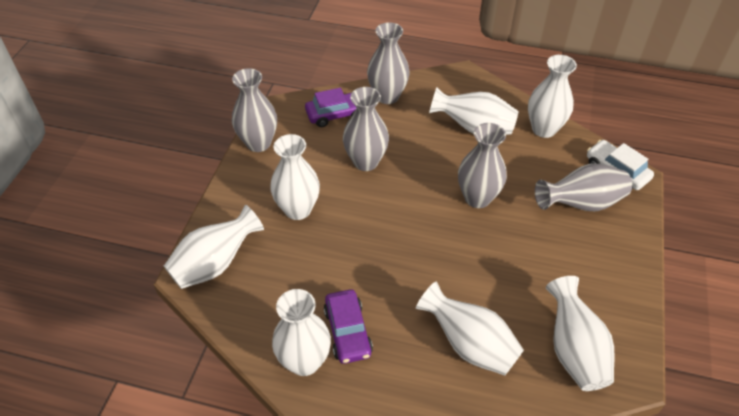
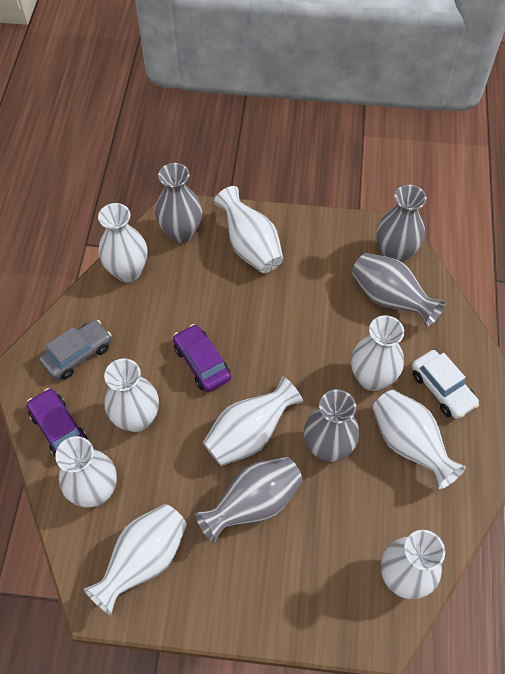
grey car: 0 -> 1
white vase: 7 -> 9

